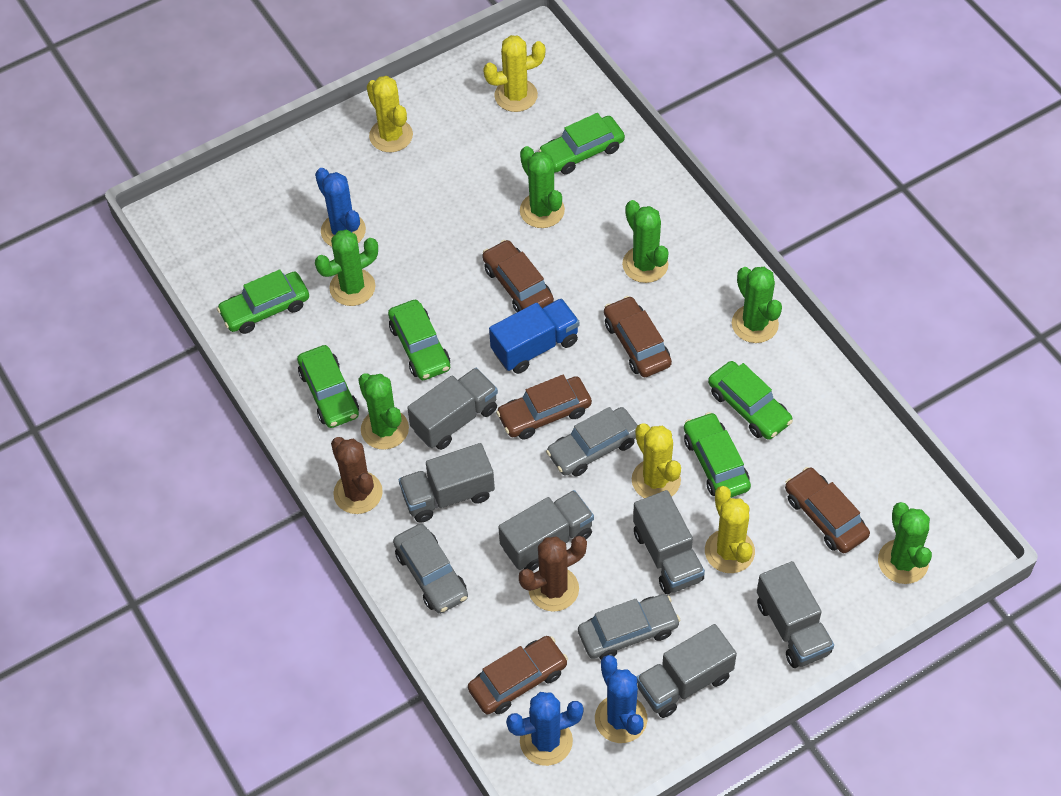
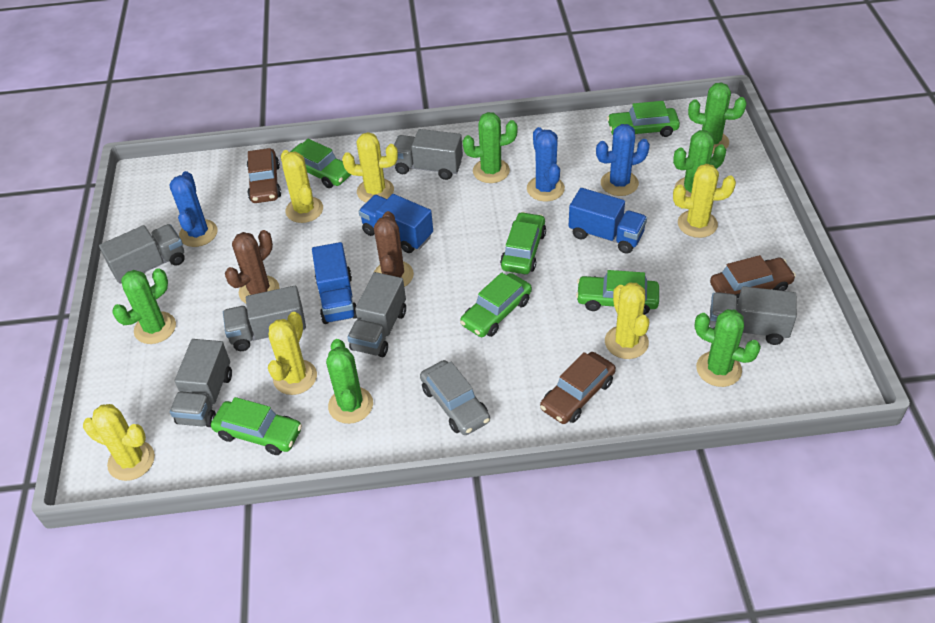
blue truck: 1 -> 3
brown car: 5 -> 3
grey car: 3 -> 1
yellow cactus: 4 -> 6

